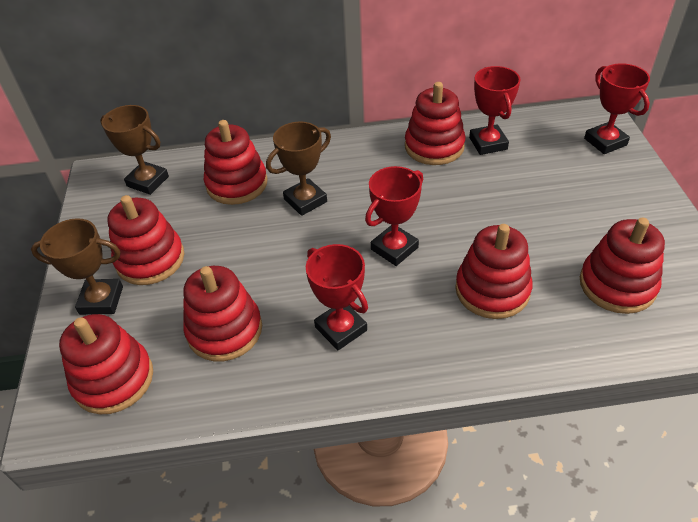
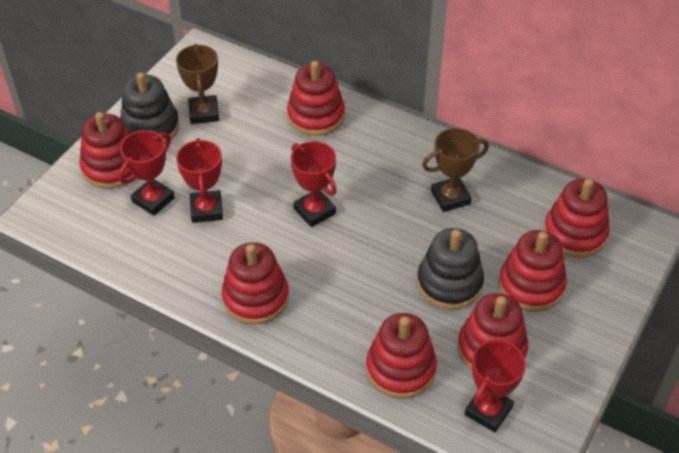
black stacking toy: 0 -> 2
brown trophy: 3 -> 2

